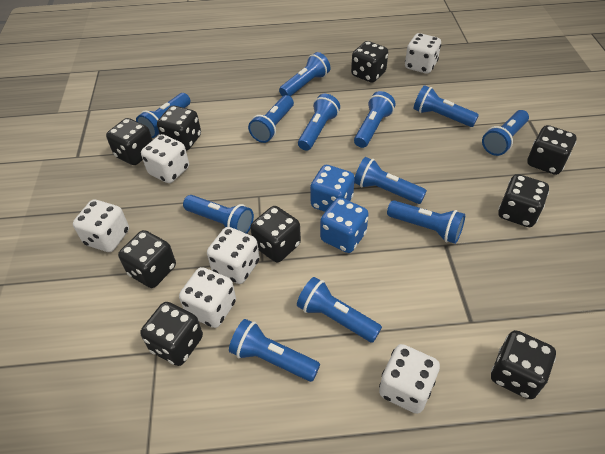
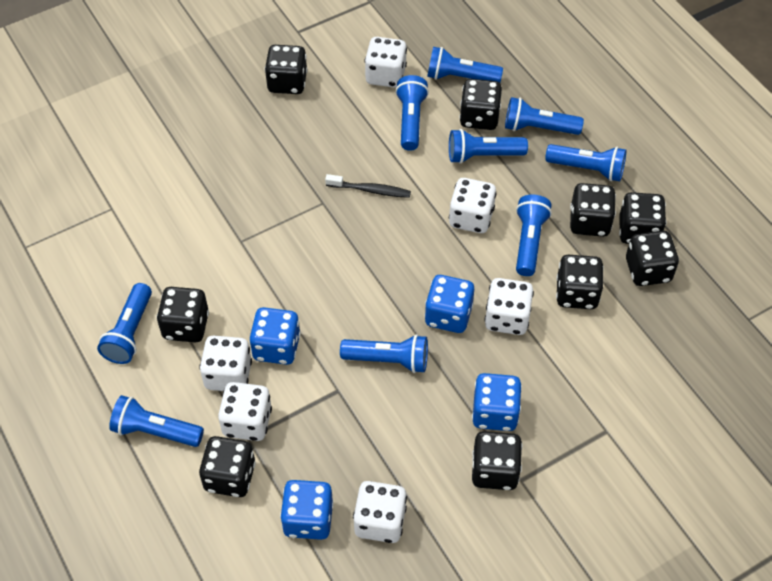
black toothbrush: 0 -> 1
blue dice: 2 -> 4
blue flashlight: 12 -> 9

